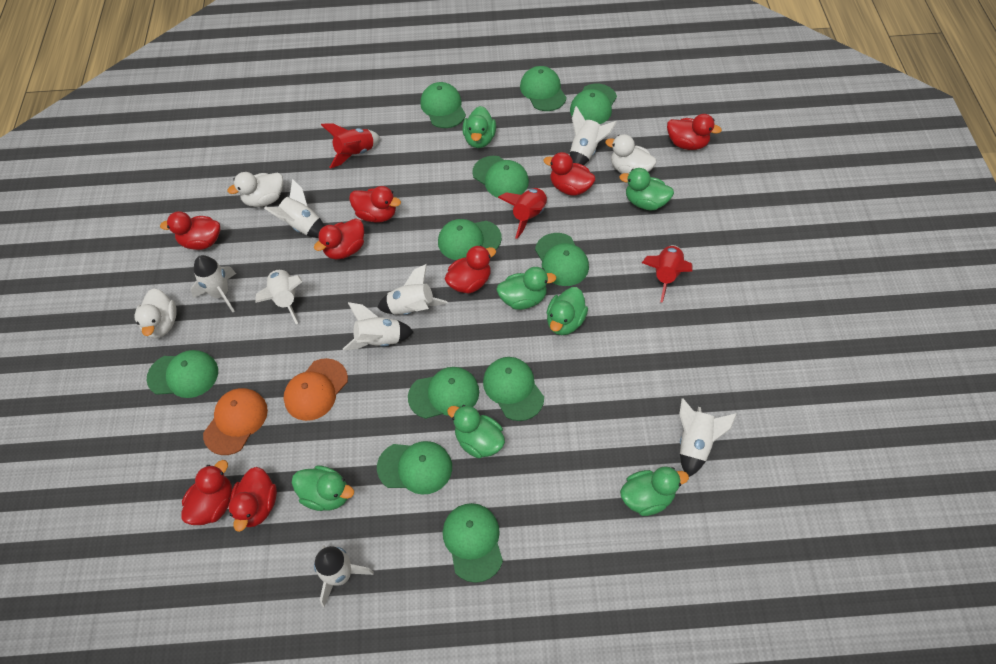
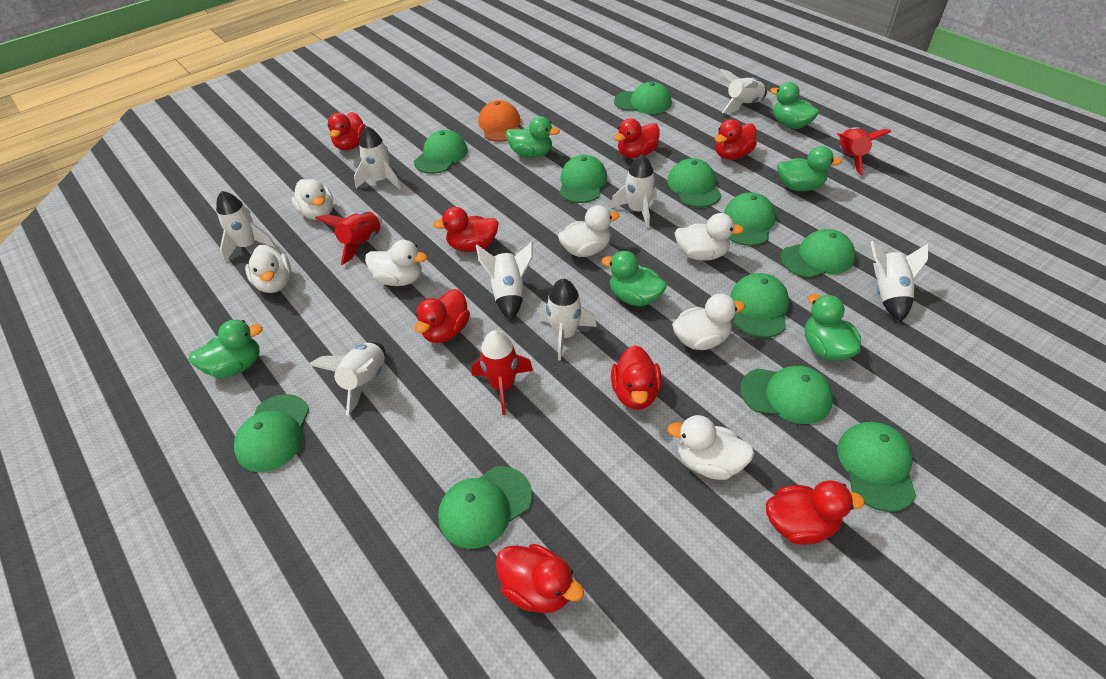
green duck: 7 -> 6
orange cap: 2 -> 1
white duck: 3 -> 7

